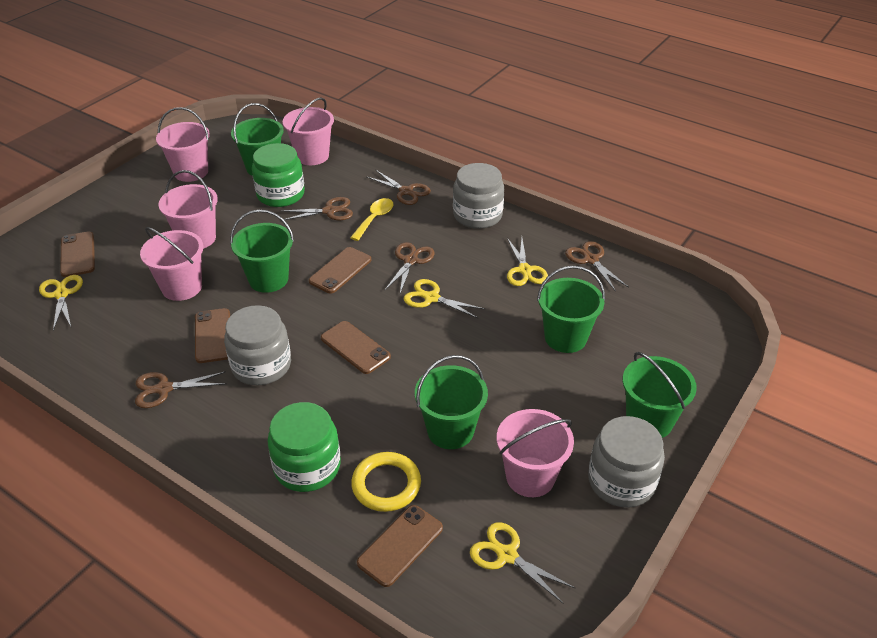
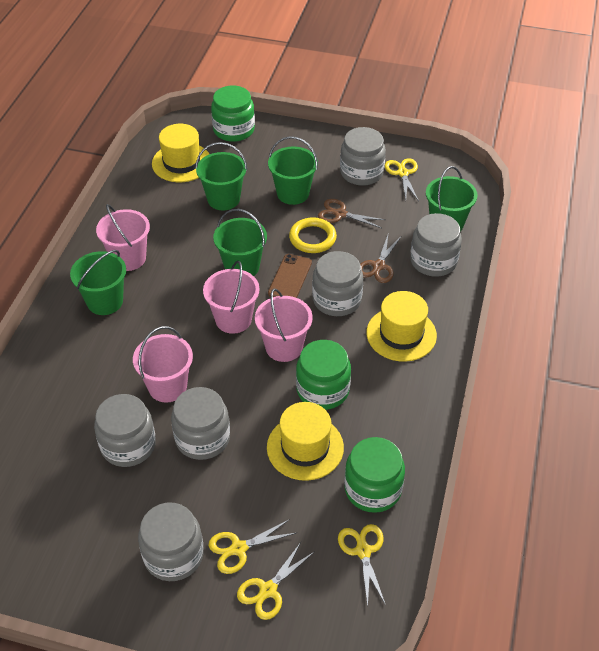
brown phone: 5 -> 1
brown scissors: 5 -> 2
green jar: 2 -> 3
grey jar: 3 -> 6
pink bucket: 5 -> 4
yellow hat: 0 -> 3
yellow spoon: 1 -> 0

